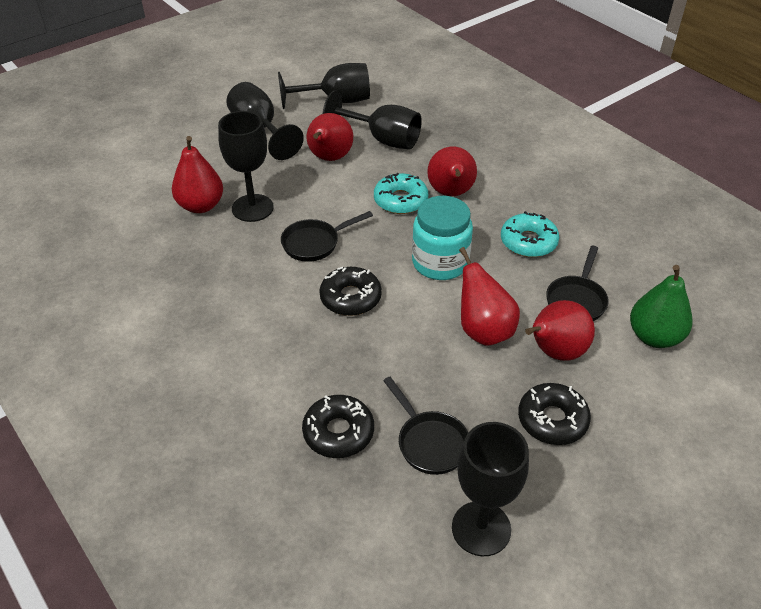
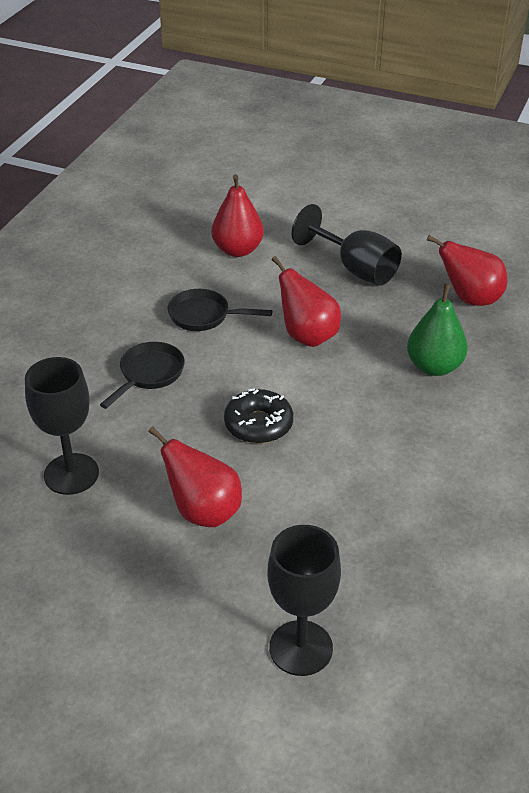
black donut: 3 -> 1
black goblet: 5 -> 3
black pan: 3 -> 2
red pear: 5 -> 4
turquoise donut: 2 -> 0
turquoise jar: 1 -> 0

